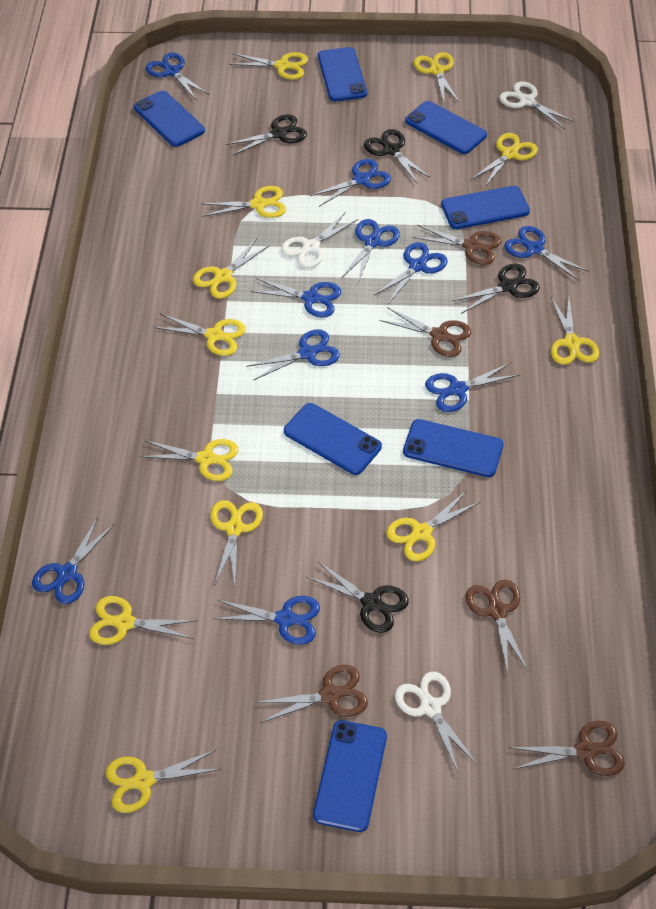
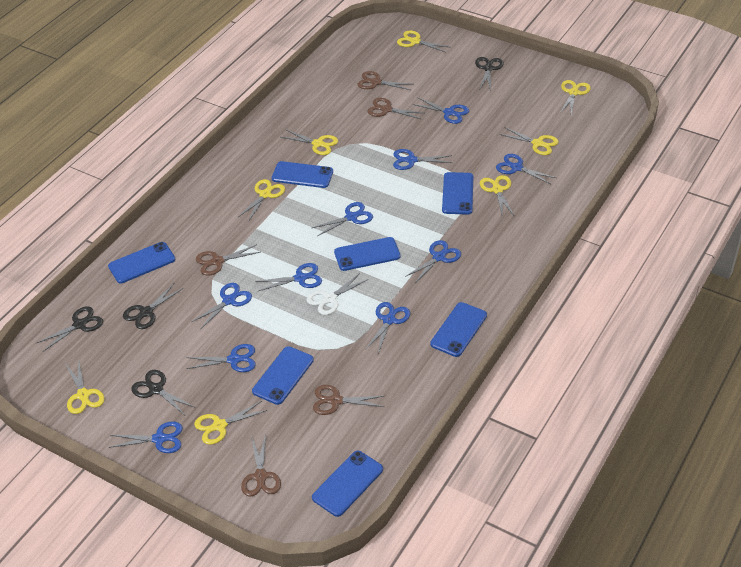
white scissors: 3 -> 1
yellow scissors: 12 -> 8

